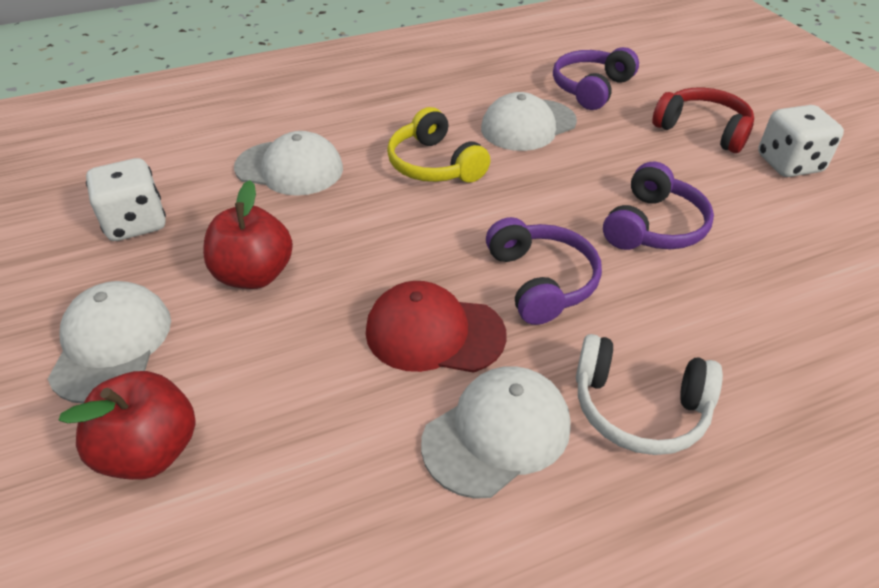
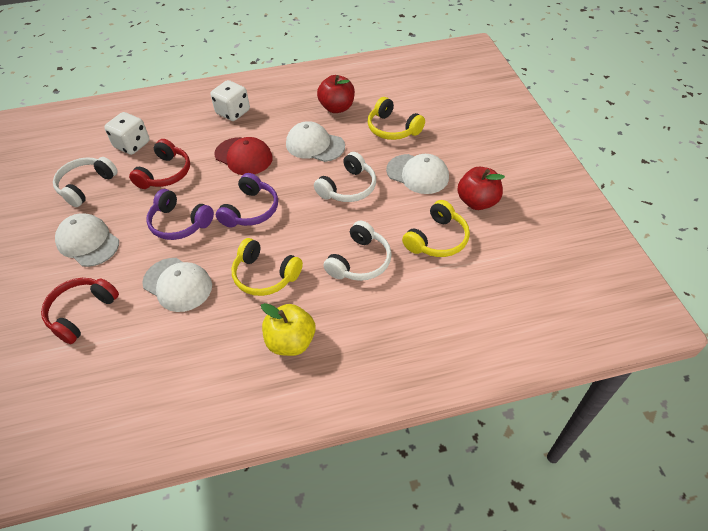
purple headphones: 3 -> 2
red headphones: 1 -> 2
white headphones: 1 -> 3
yellow apple: 0 -> 1
yellow headphones: 1 -> 3

